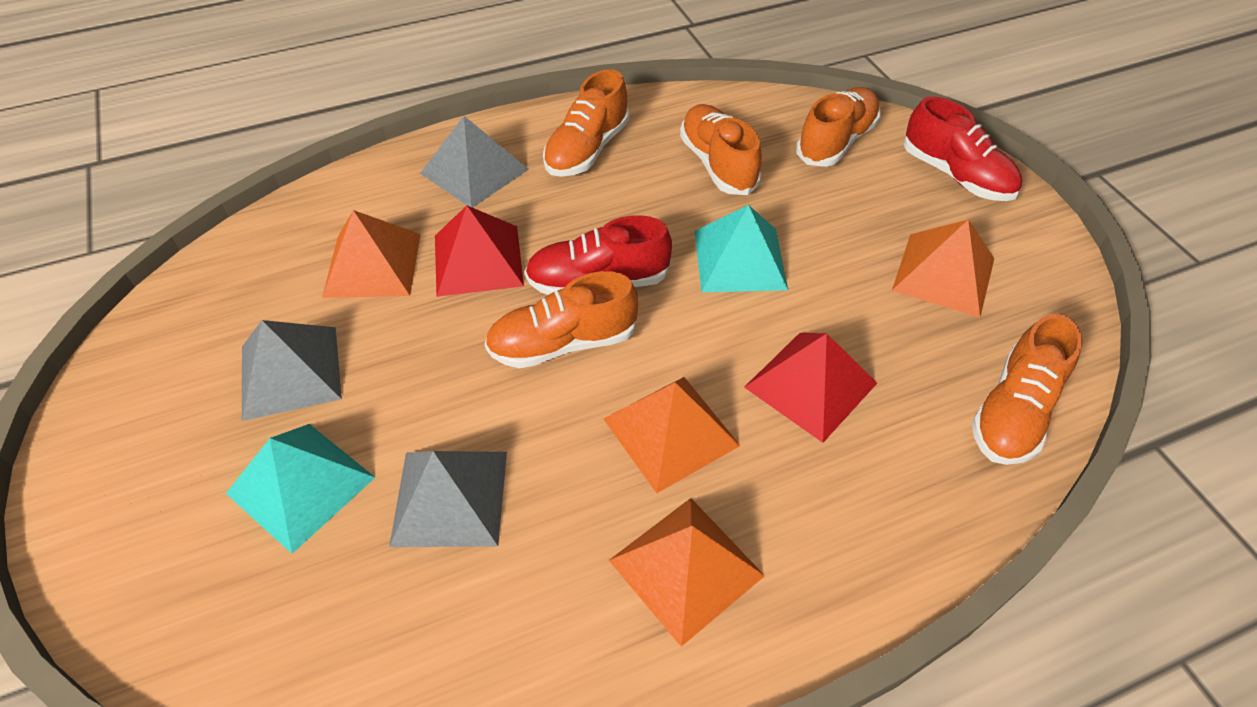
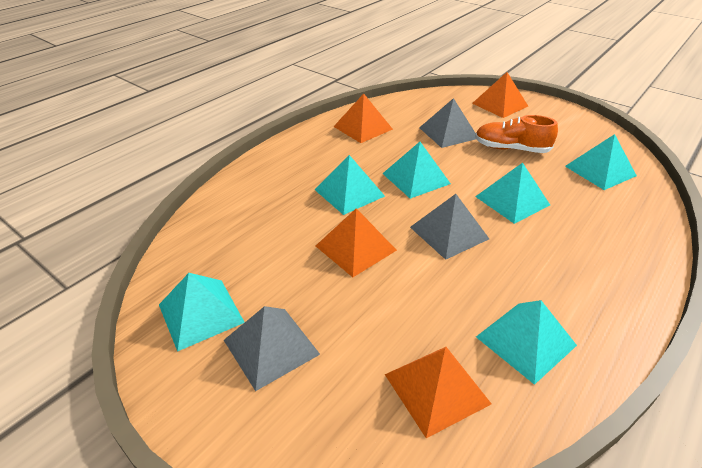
orange shoe: 5 -> 1
red pyramid: 2 -> 0
red shoe: 2 -> 0
turquoise pyramid: 2 -> 6

